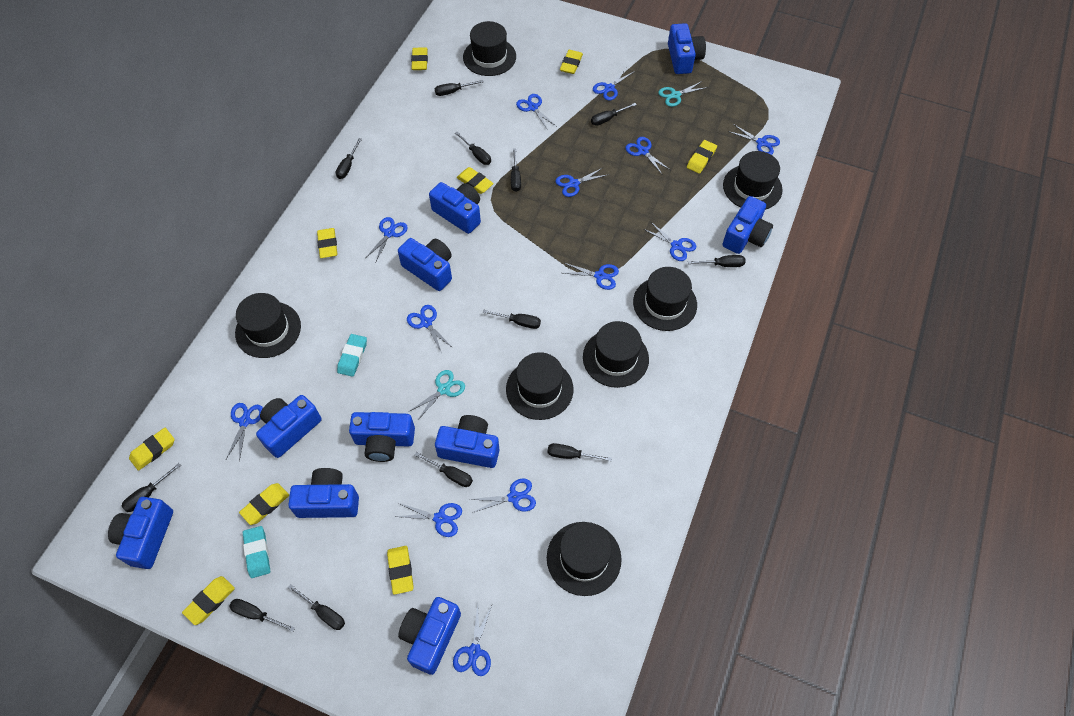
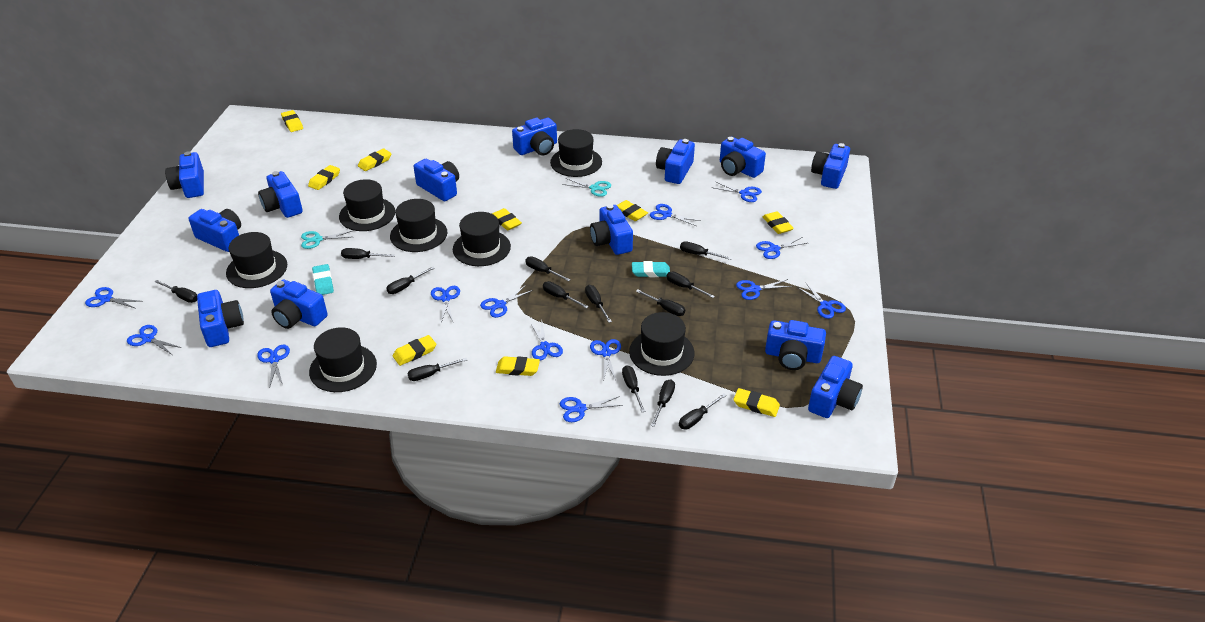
black screwdriver: 12 -> 13
blue camera: 10 -> 13

